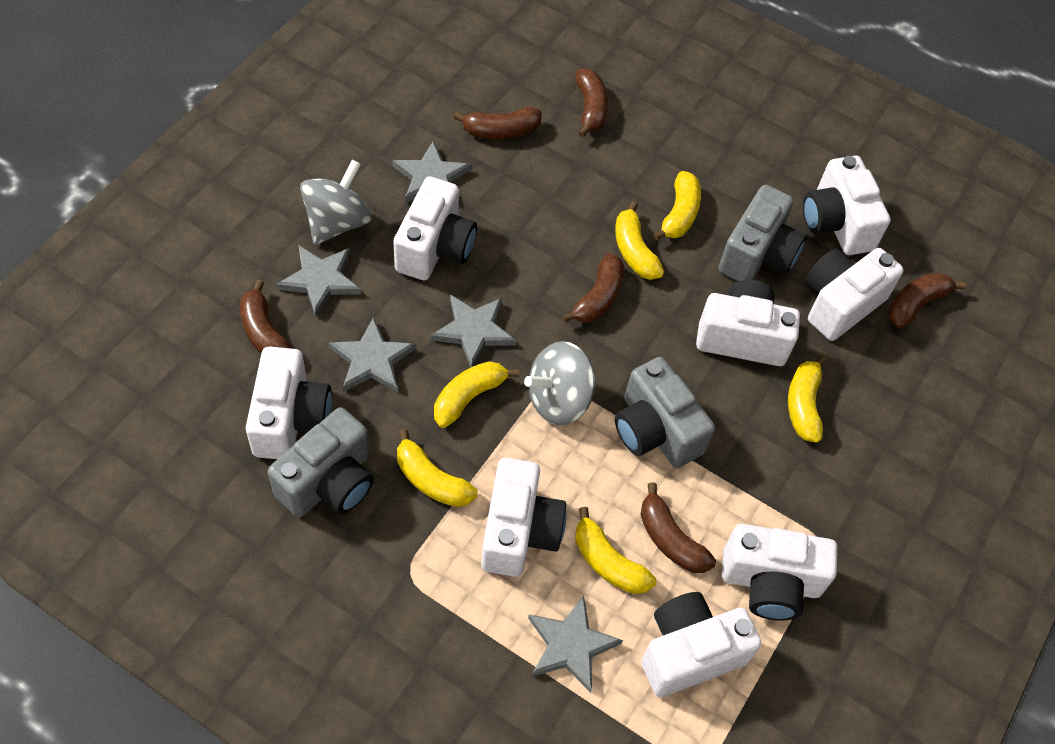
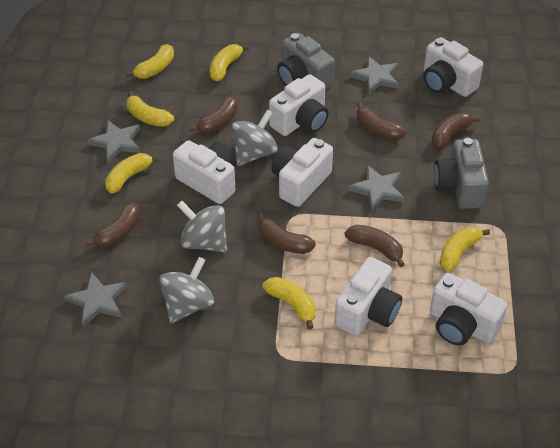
grey camera: 3 -> 2
grey spinning top: 2 -> 3
grey star: 5 -> 4
white camera: 8 -> 6

